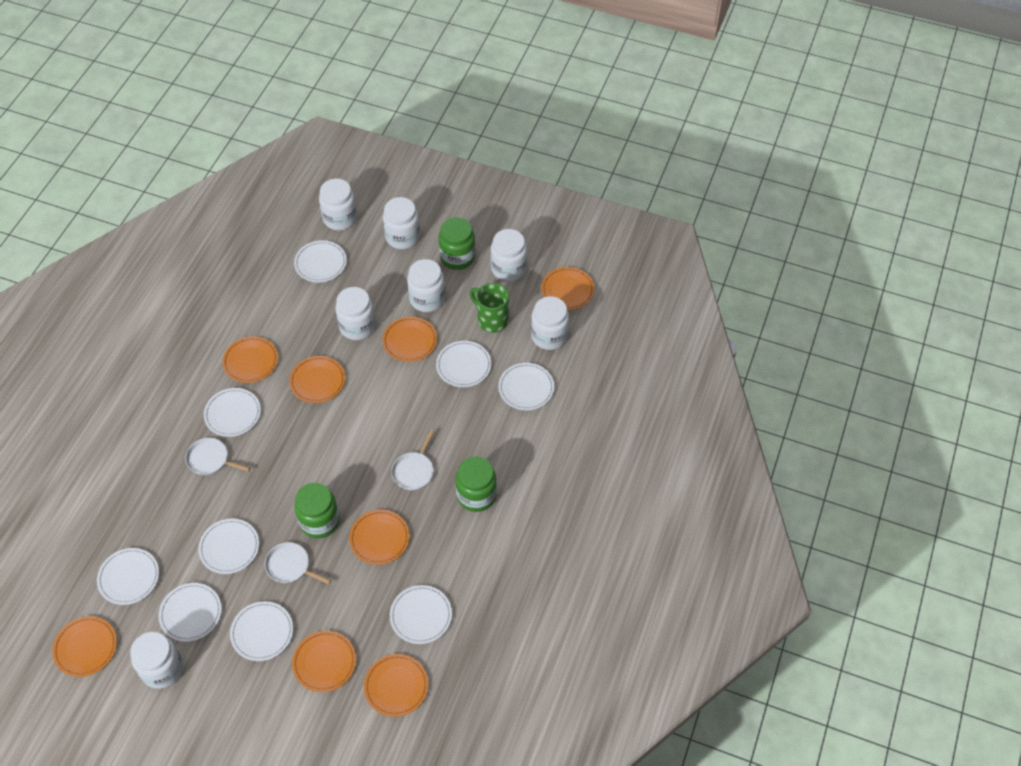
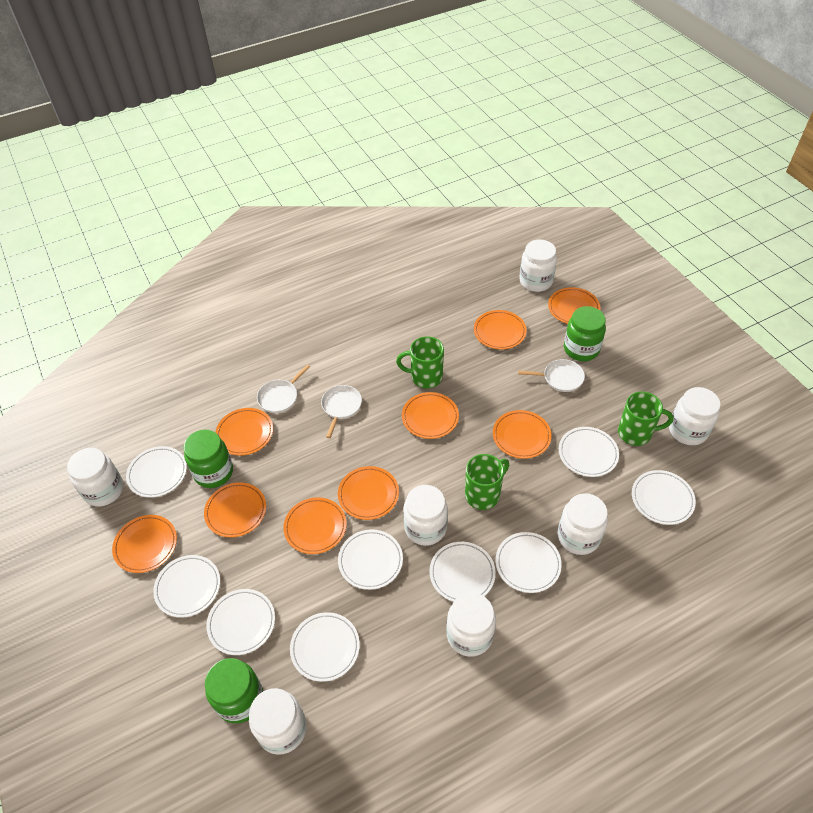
green mug: 1 -> 3
orange plate: 8 -> 9

